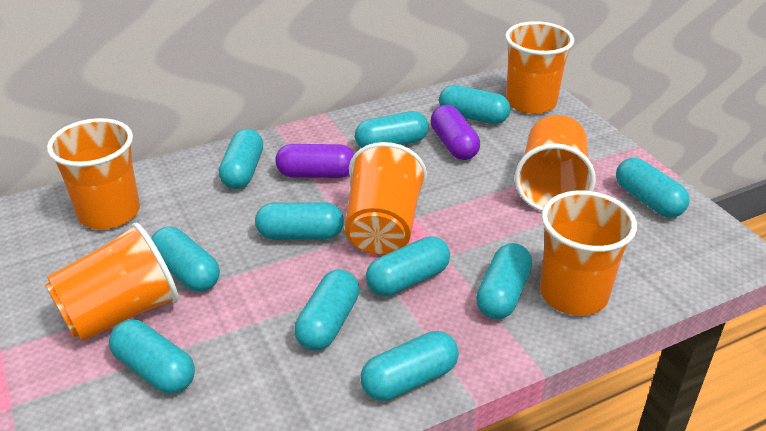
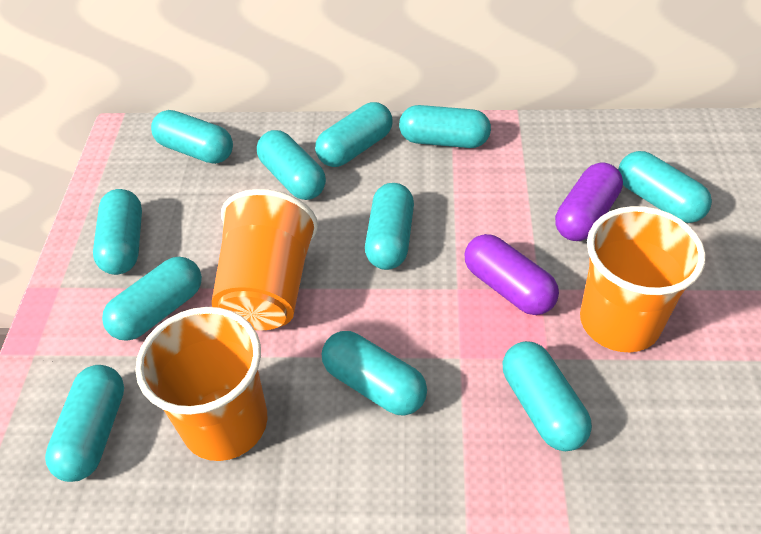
orange cup: 6 -> 3

